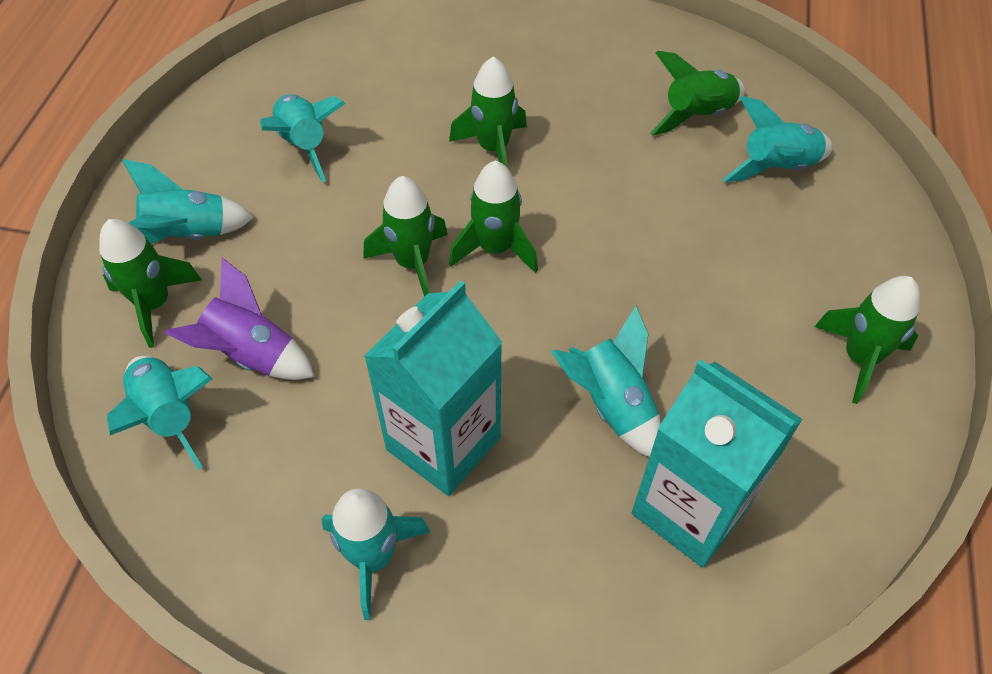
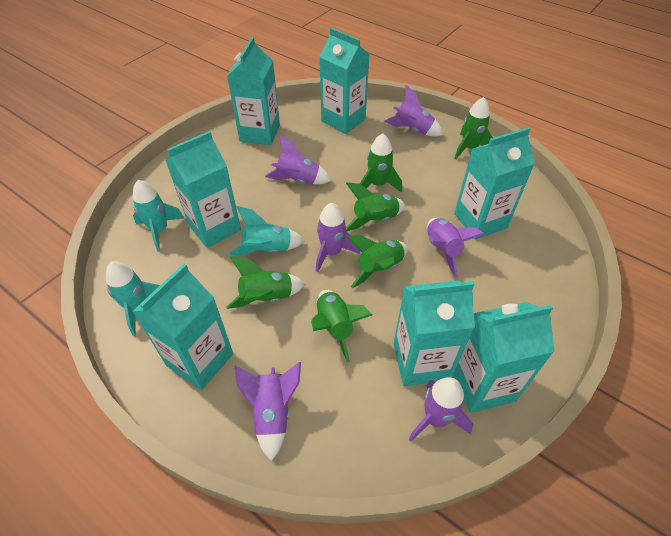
purple rocket: 1 -> 6
turquoise carton: 2 -> 7
turquoise rocket: 6 -> 3

